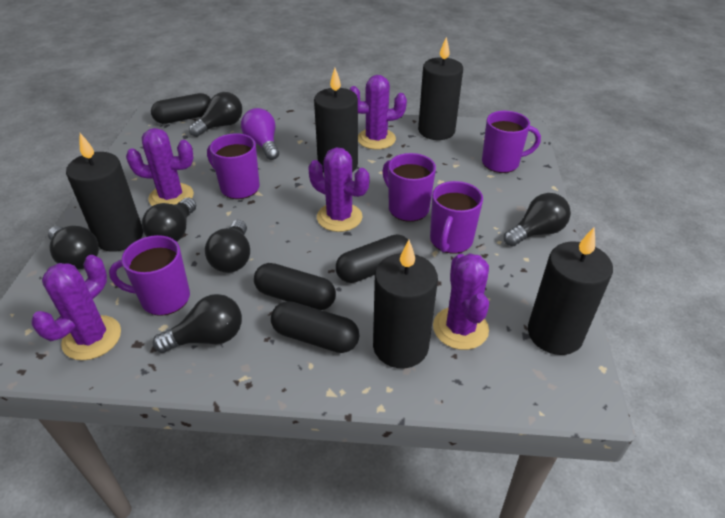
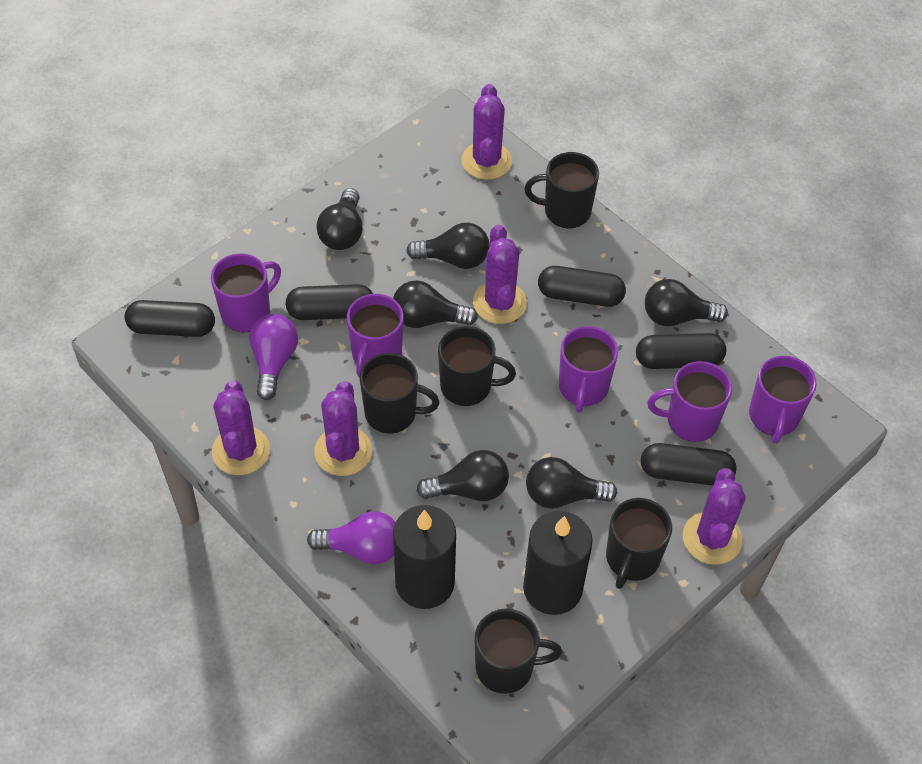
black candle: 5 -> 2
black capsule: 4 -> 5
black mug: 0 -> 5
purple light bulb: 1 -> 2

